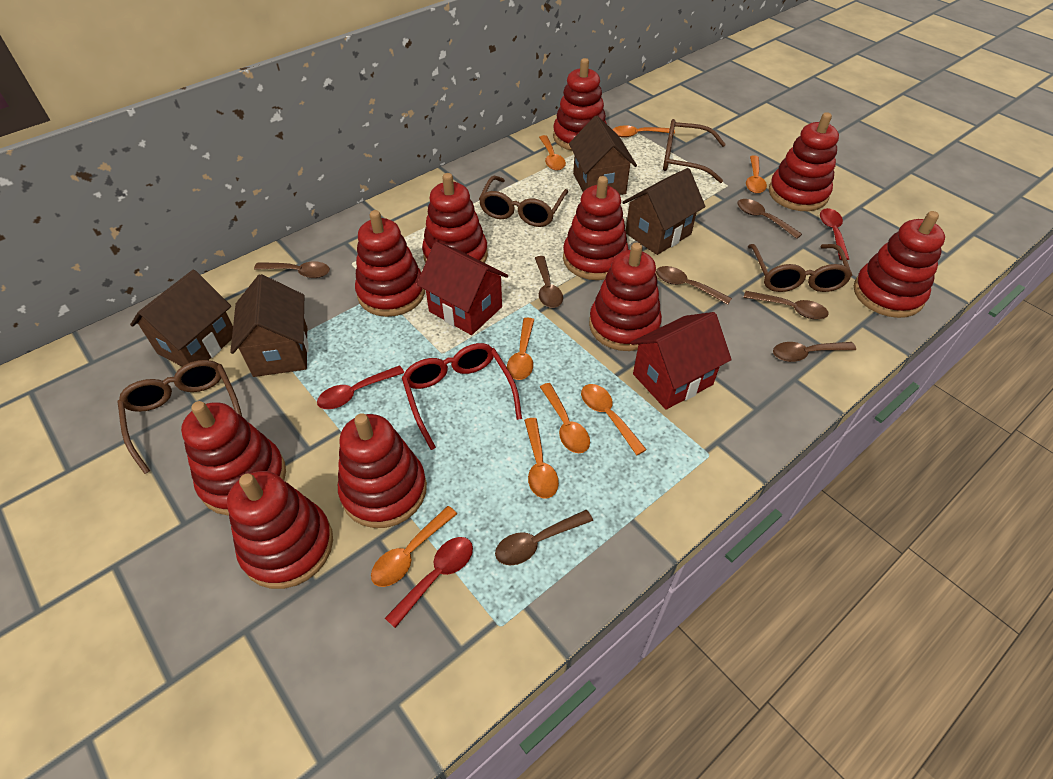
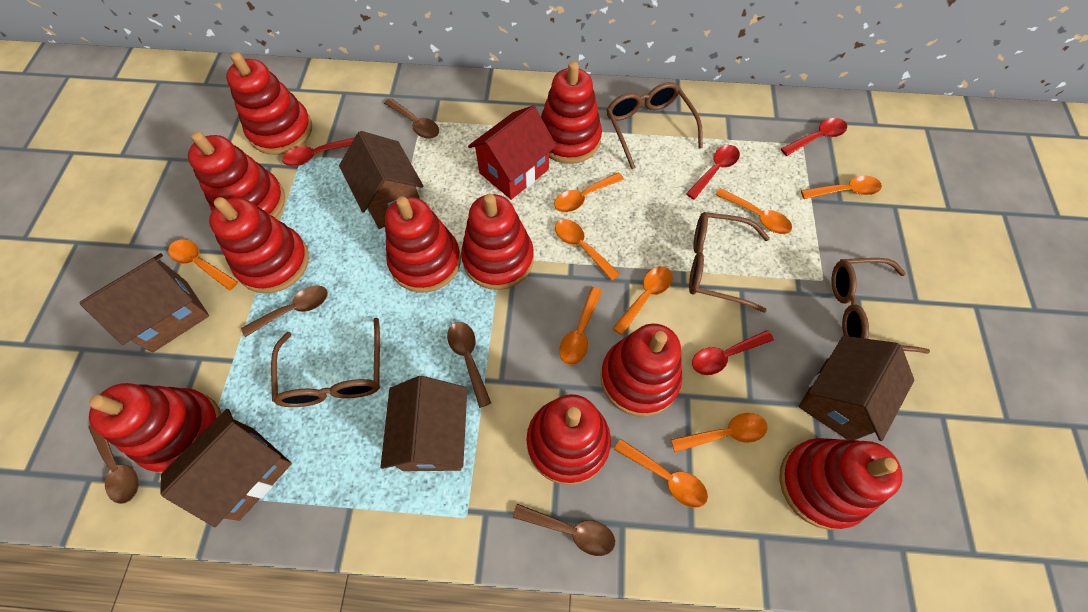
brown house: 4 -> 5
brown spoon: 7 -> 5
orange spoon: 8 -> 9
red glasses: 1 -> 0
red house: 2 -> 1
red spoon: 3 -> 4

